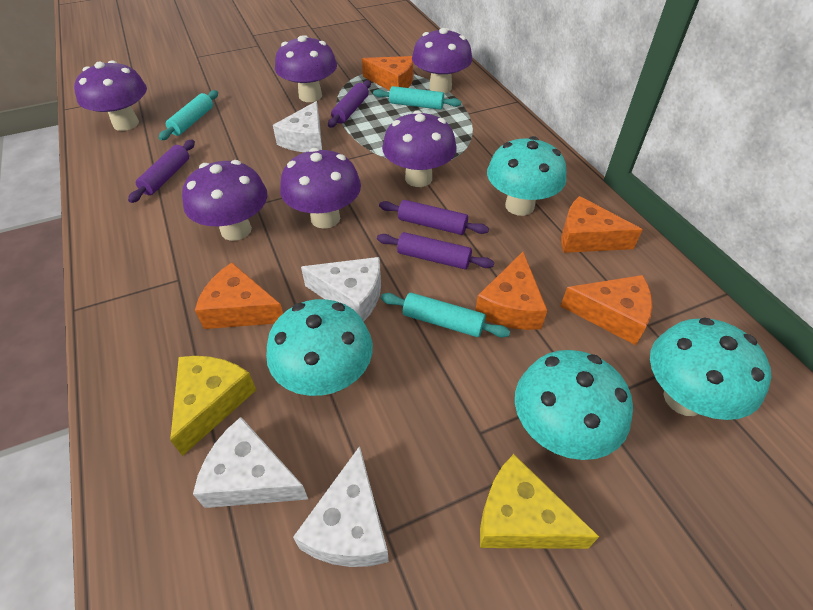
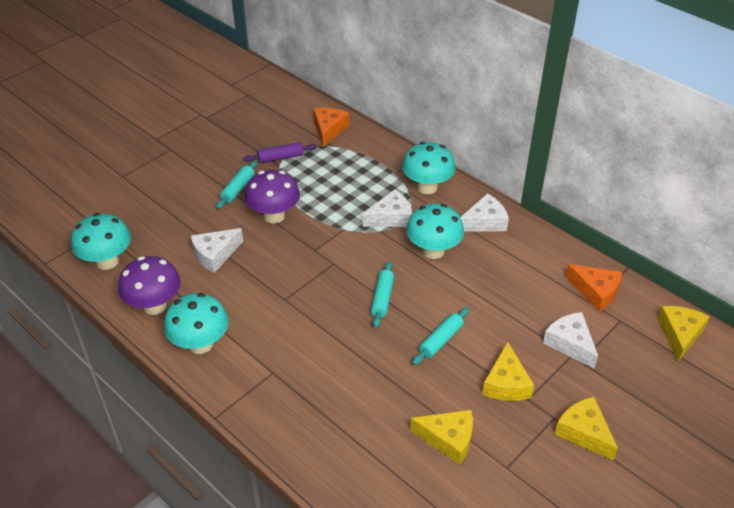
orange cheese: 5 -> 2
purple mushroom: 6 -> 2
purple rolling pin: 4 -> 1
yellow cheese: 2 -> 4

